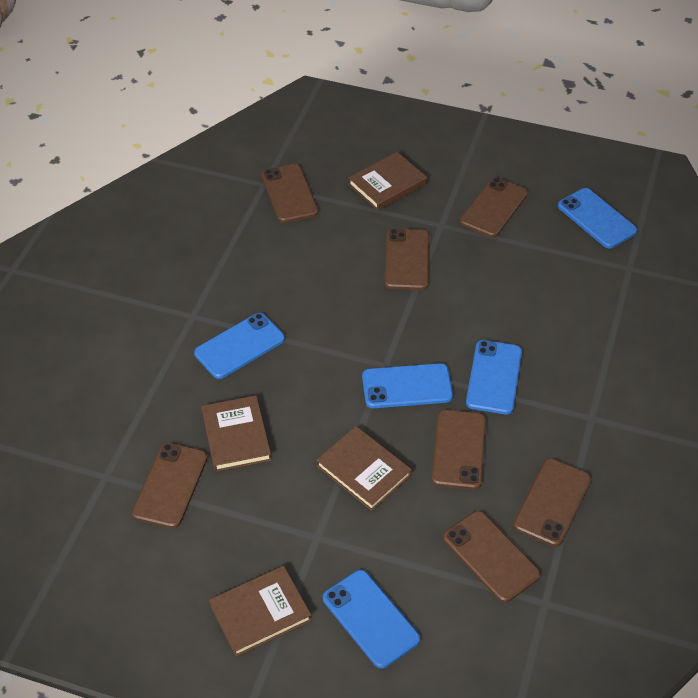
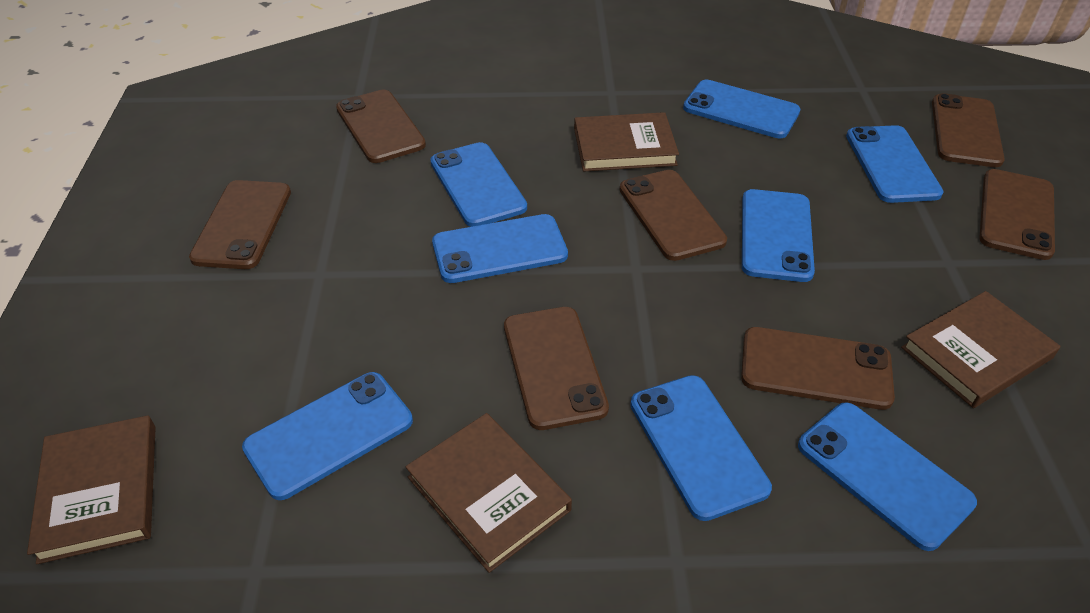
blue phone: 5 -> 8

